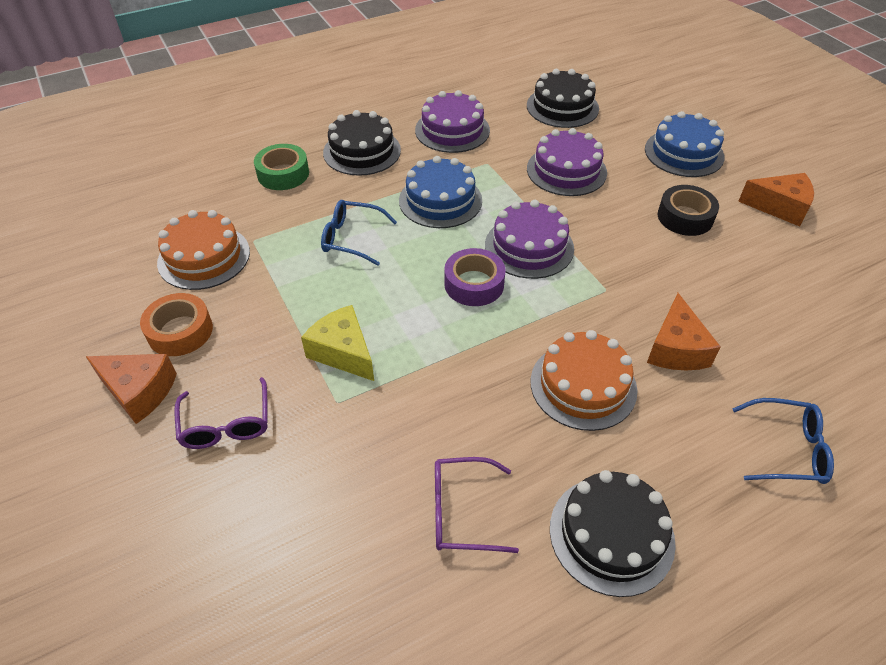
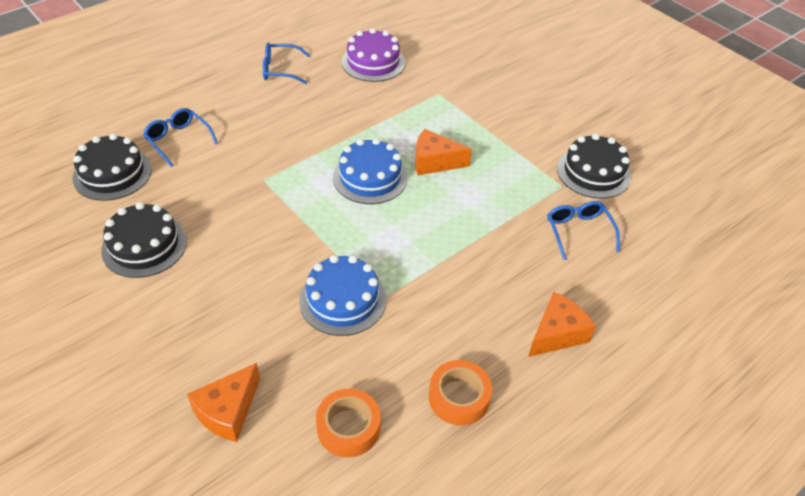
black tape: 1 -> 0
blue glasses: 2 -> 3
green tape: 1 -> 0
orange cake: 2 -> 0
orange tape: 1 -> 2
purple cake: 3 -> 1
purple glasses: 2 -> 0
purple tape: 1 -> 0
yellow cheese: 1 -> 0

